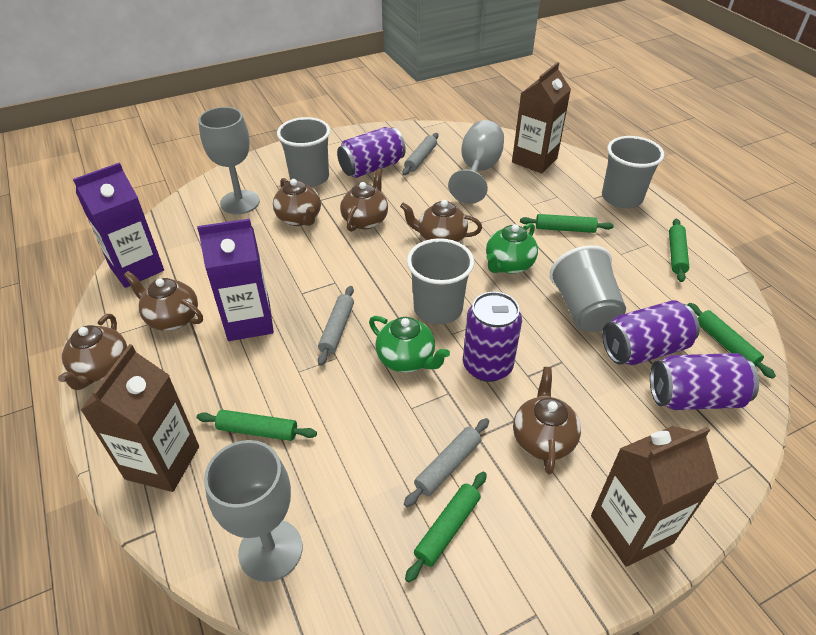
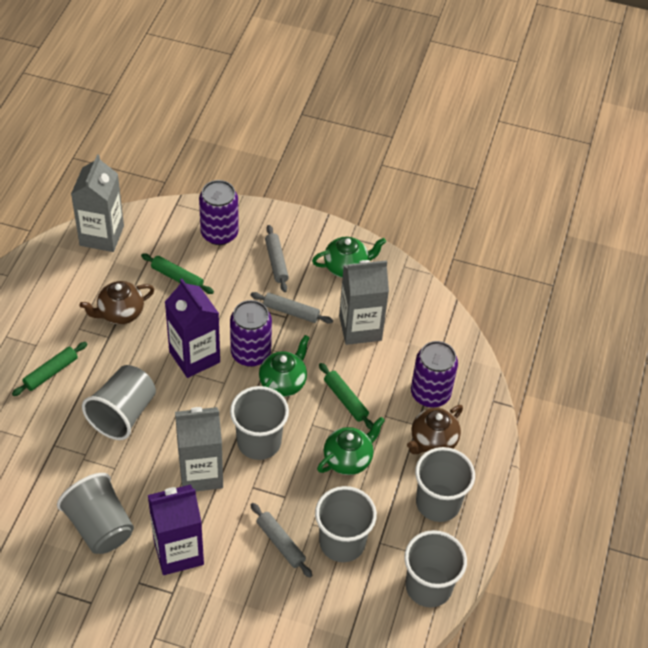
brown carton: 3 -> 0
brown teapot: 6 -> 2
green rolling pin: 5 -> 3
green teapot: 2 -> 3
grey carton: 0 -> 3
grey cup: 4 -> 6
grey goblet: 3 -> 0
purple can: 4 -> 3

